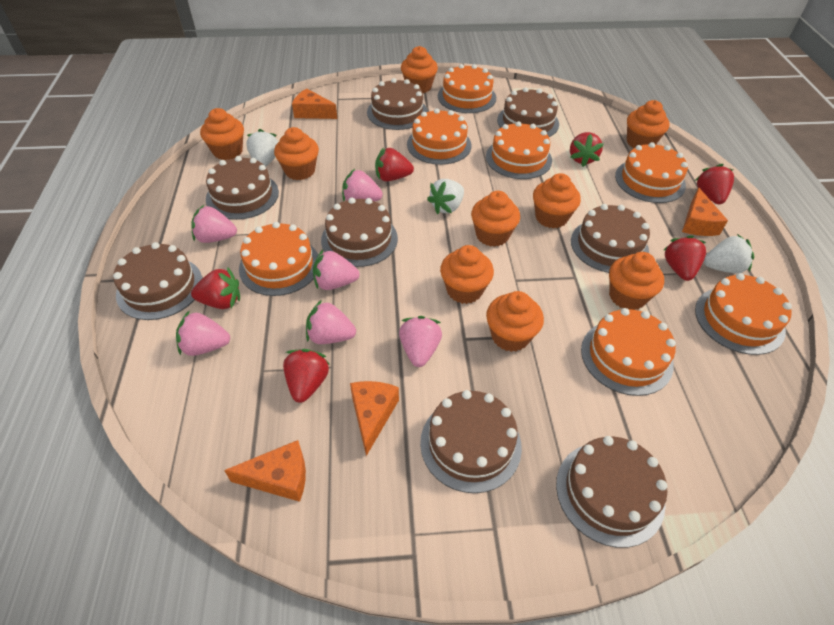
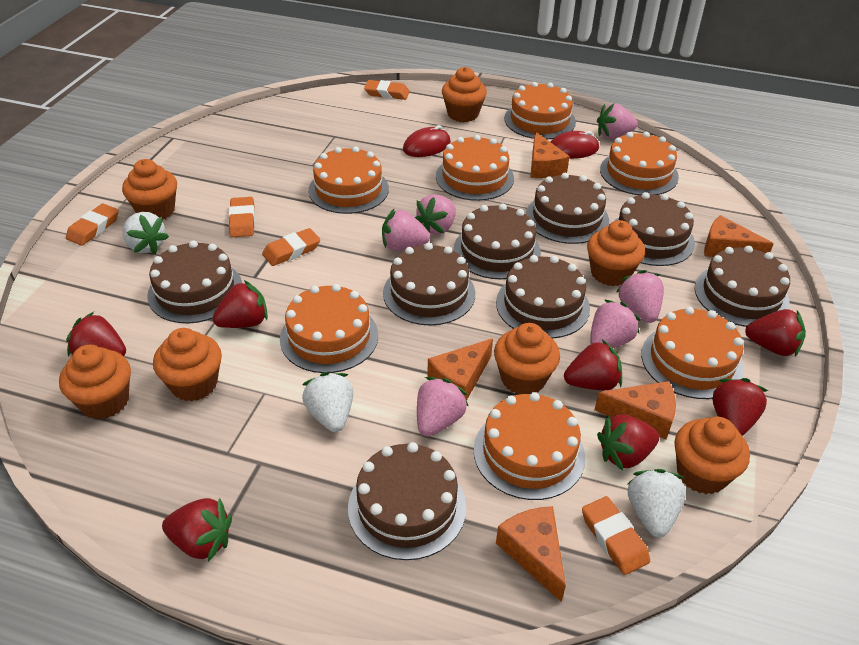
orange cheese: 4 -> 5
orange cupcake: 9 -> 7
orange eraser: 0 -> 5
red mouse: 0 -> 2
red strawberry: 6 -> 7

